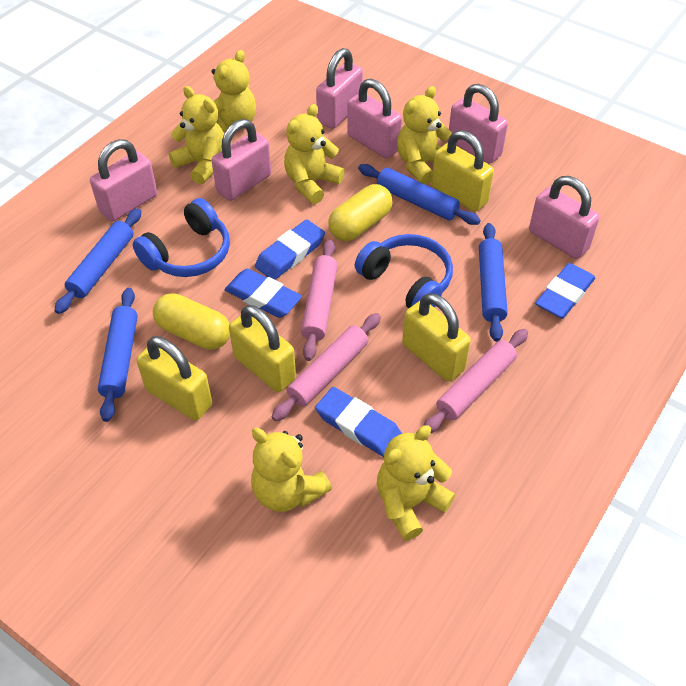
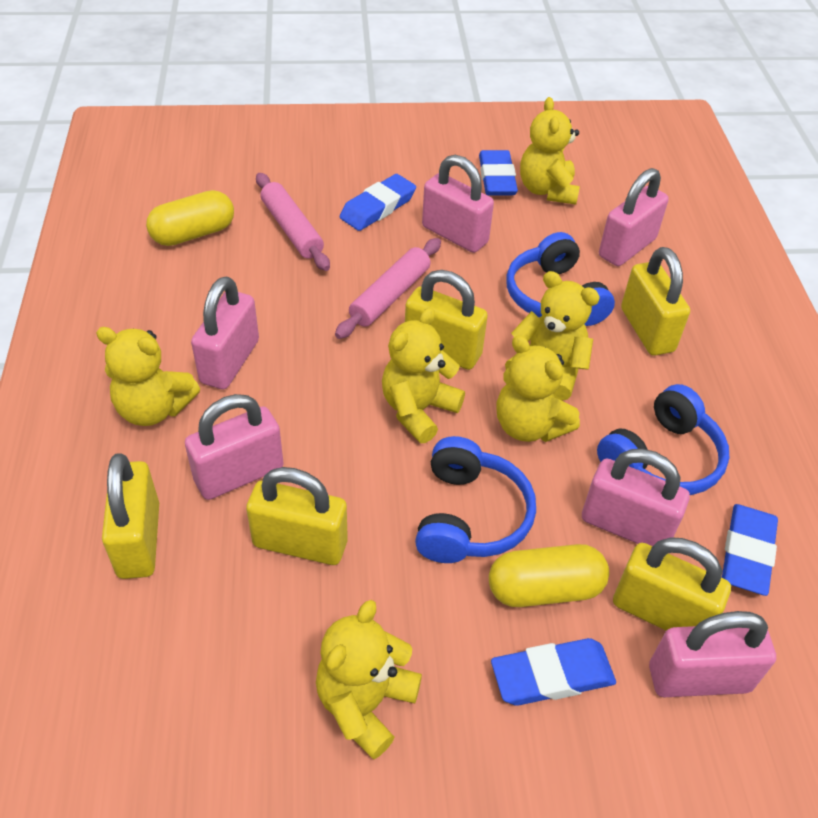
blue headphones: 2 -> 3
blue rolling pin: 4 -> 0
pink rolling pin: 3 -> 2
yellow padlock: 4 -> 5

